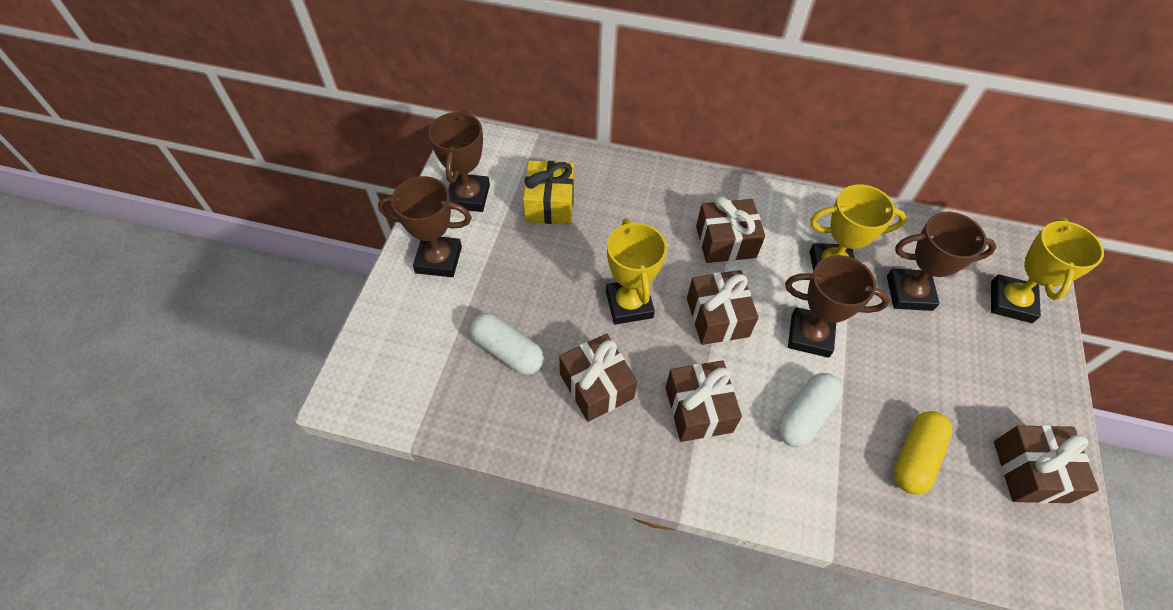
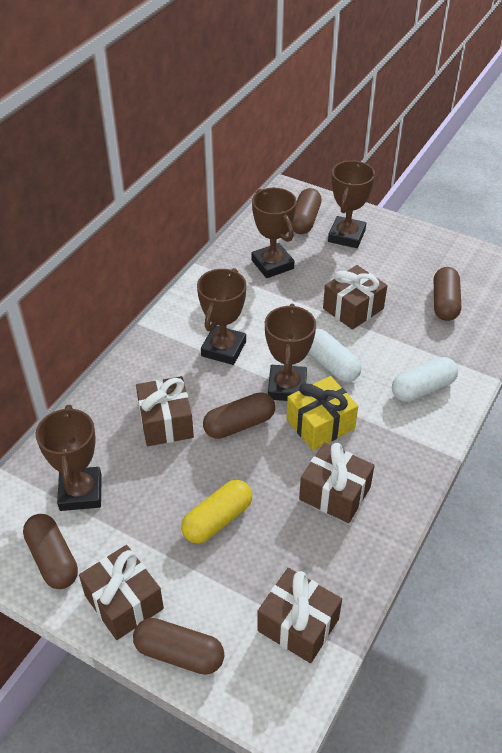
brown capsule: 0 -> 5
brown trophy: 4 -> 5
yellow trophy: 3 -> 0

